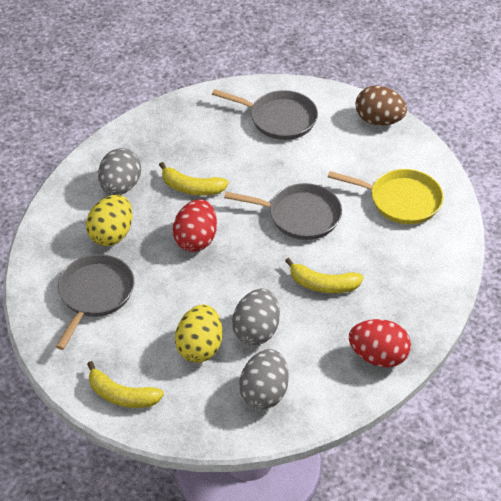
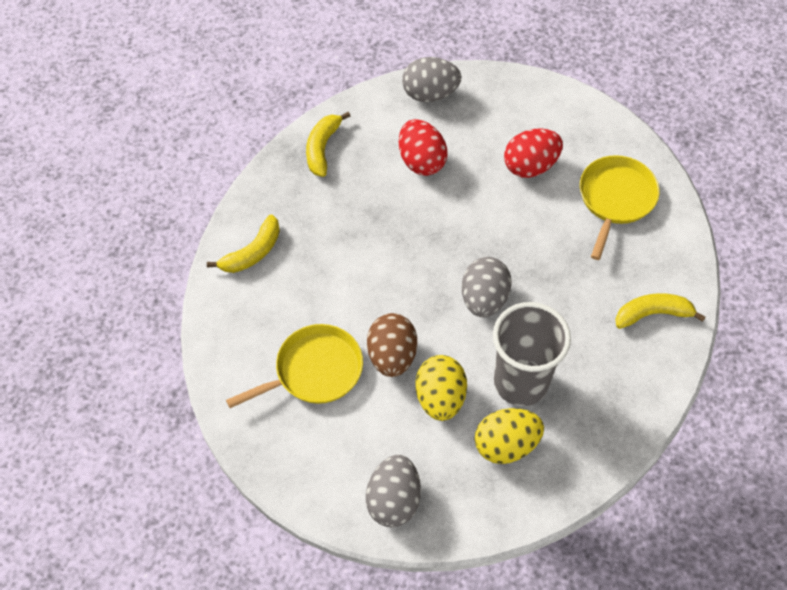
grey cup: 0 -> 1
grey pan: 3 -> 0
yellow pan: 1 -> 2

